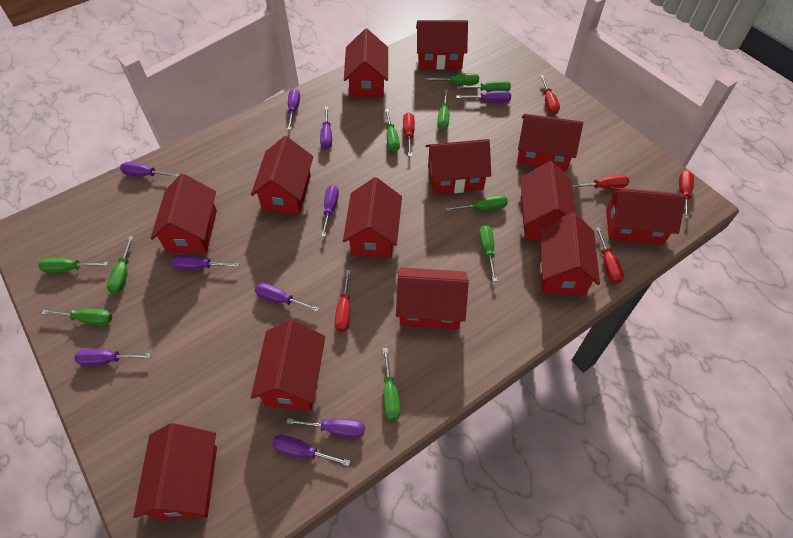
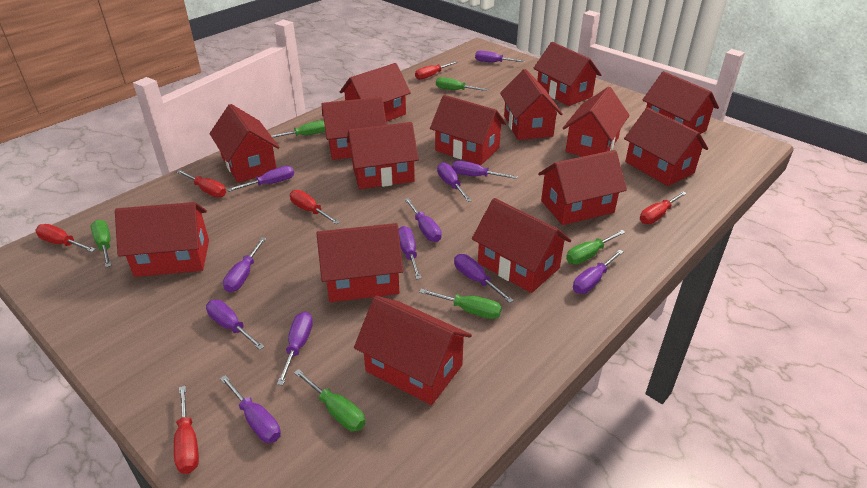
green screwdriver: 10 -> 6
purple screwdriver: 10 -> 12
red house: 13 -> 15

